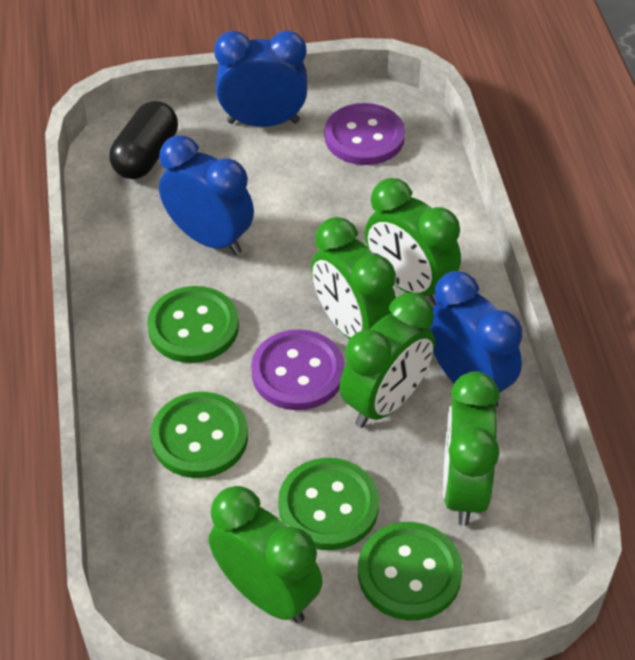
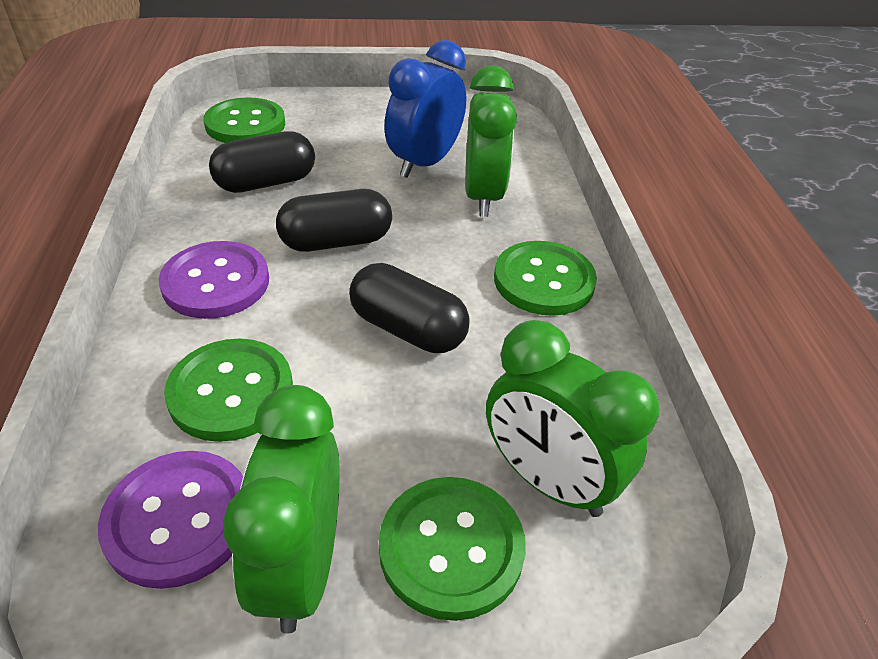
black capsule: 1 -> 3
blue clock: 3 -> 1
green clock: 5 -> 3

